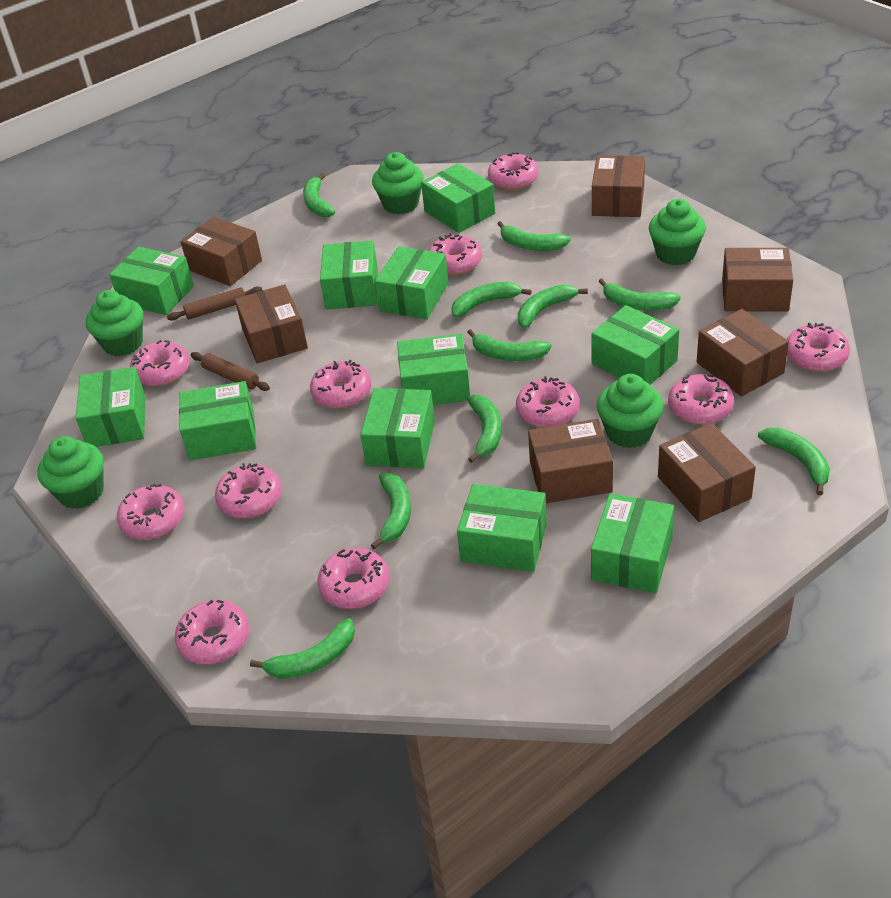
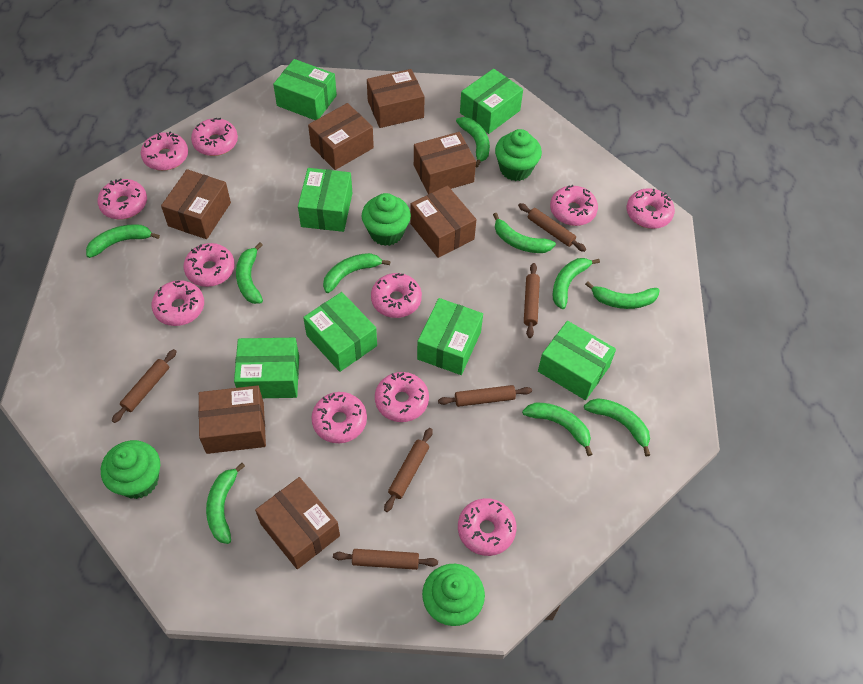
brown rolling pin: 2 -> 6
green box: 11 -> 7
green cupcake: 5 -> 4

